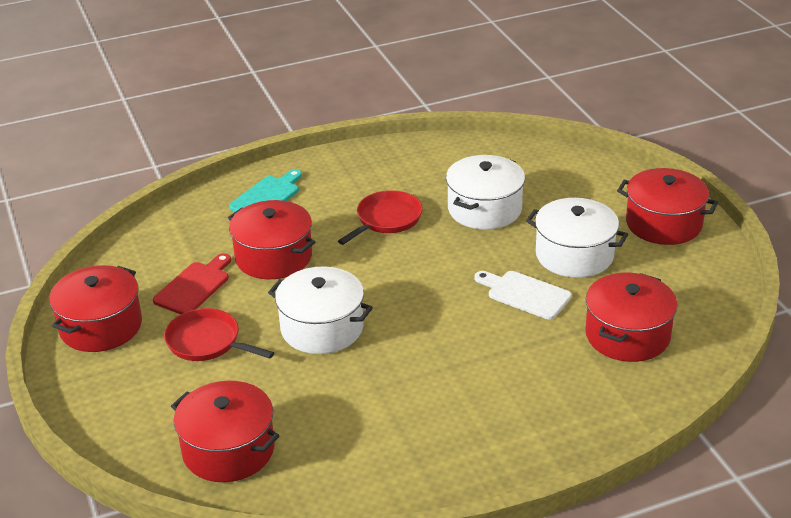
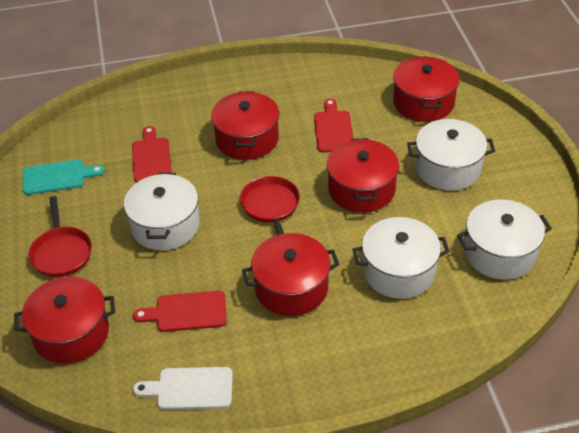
red cutting board: 1 -> 3
white pot: 3 -> 4

